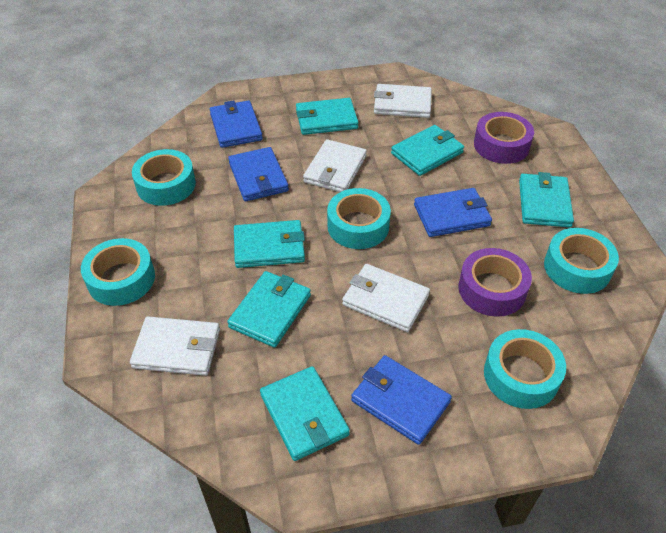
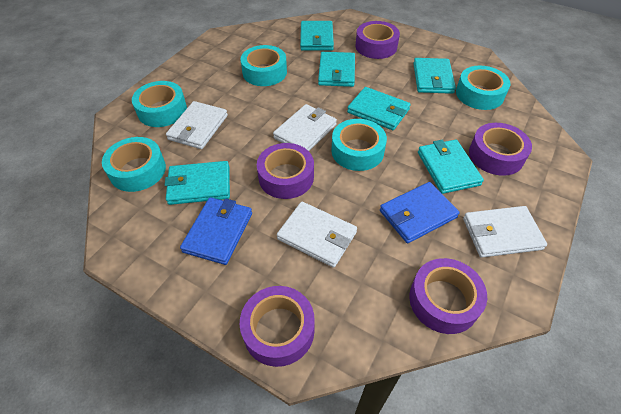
blue wallet: 4 -> 2
purple tape: 2 -> 5

